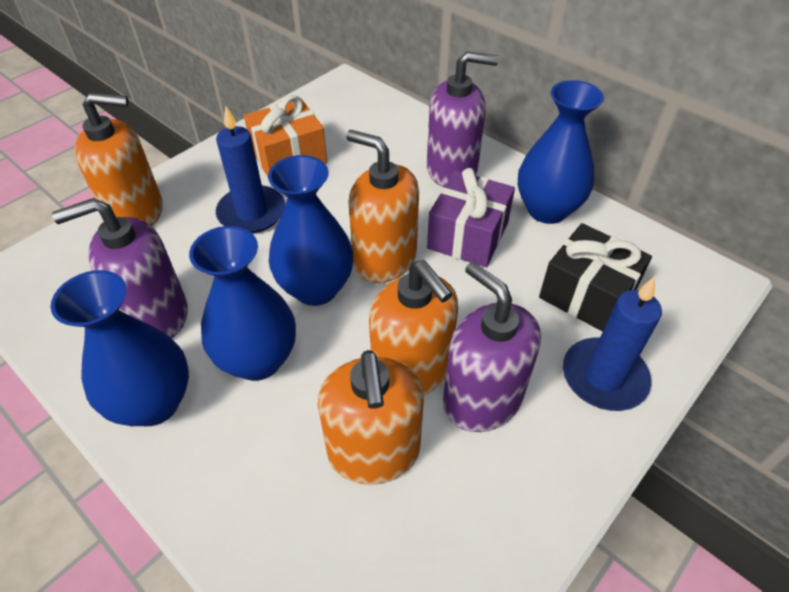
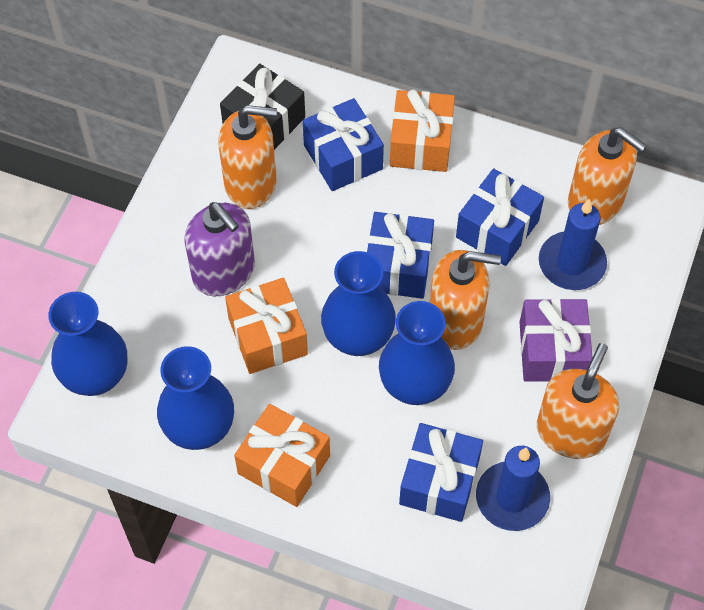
blue gift: 0 -> 4
orange gift: 1 -> 3
purple soap dispenser: 3 -> 1

